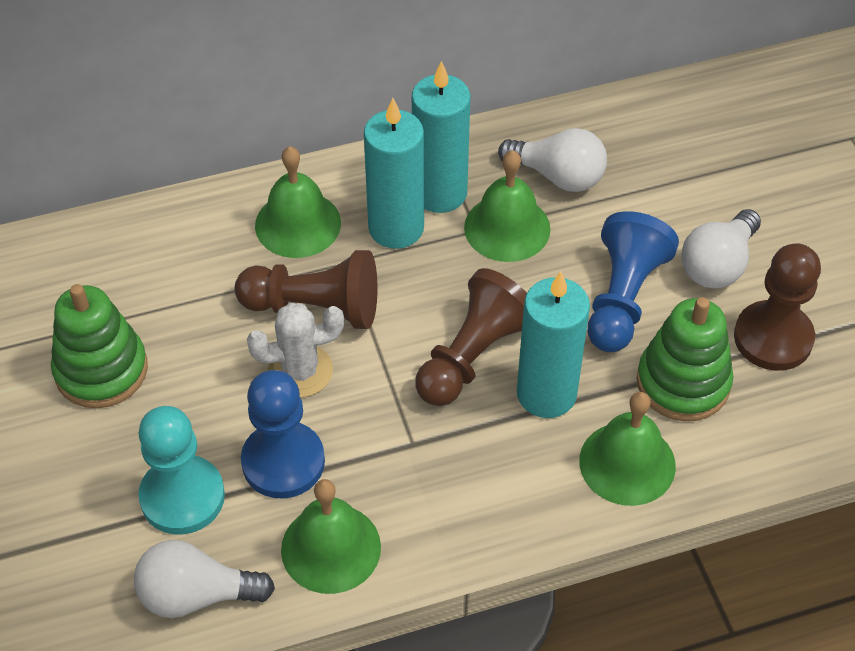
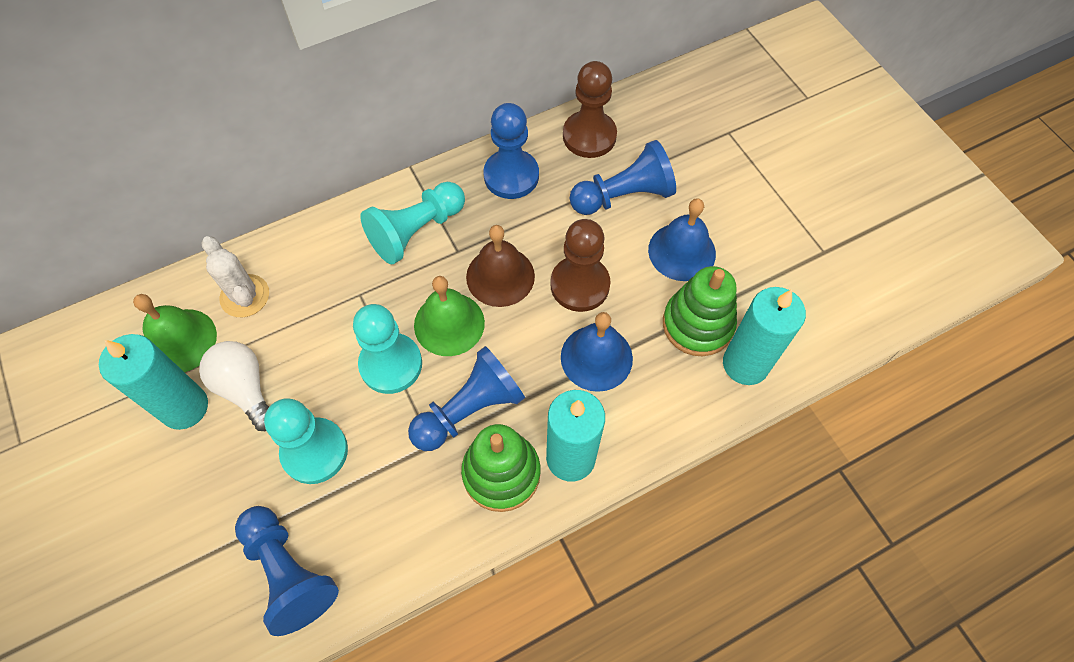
blue bell: 0 -> 2
blue pawn: 2 -> 4
brown bell: 0 -> 1
brown pawn: 3 -> 2
green bell: 4 -> 2
turquoise pawn: 1 -> 3
white light bulb: 3 -> 1

